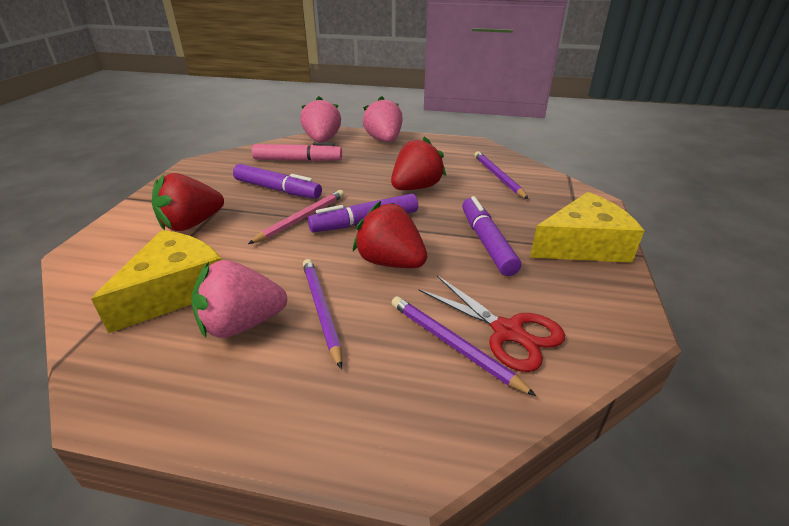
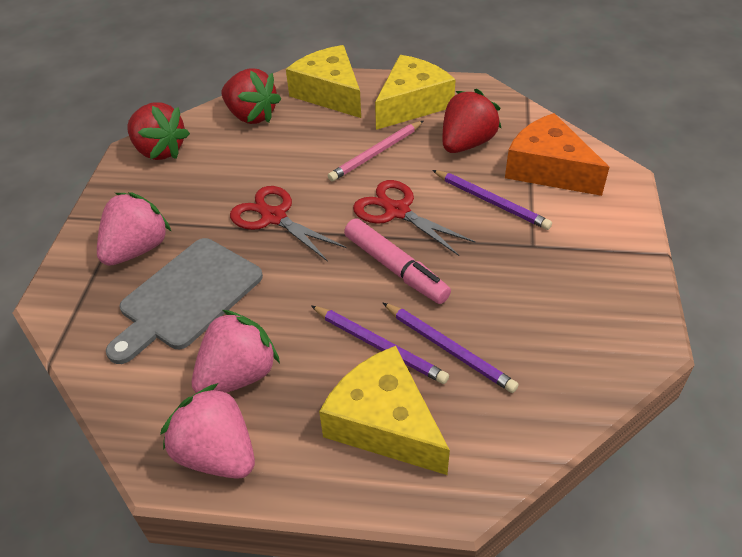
grey cutting board: 0 -> 1
orange cheese: 0 -> 1
purple marker: 3 -> 0
red scissors: 1 -> 2
yellow cheese: 2 -> 3

